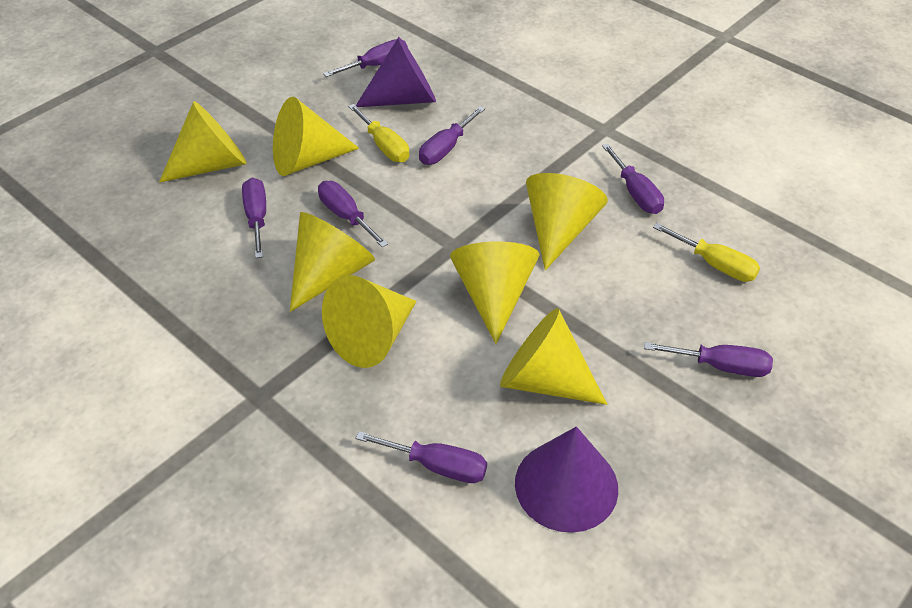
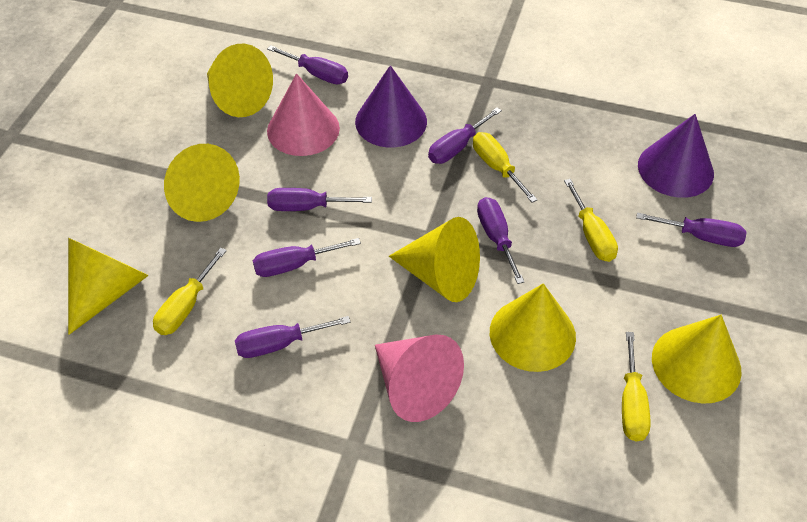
pink cone: 0 -> 2
yellow cone: 7 -> 6
yellow screwdriver: 2 -> 4

